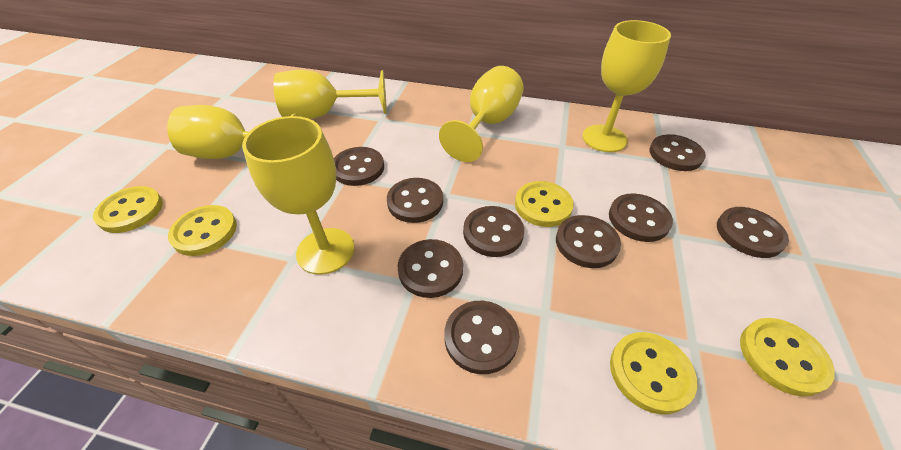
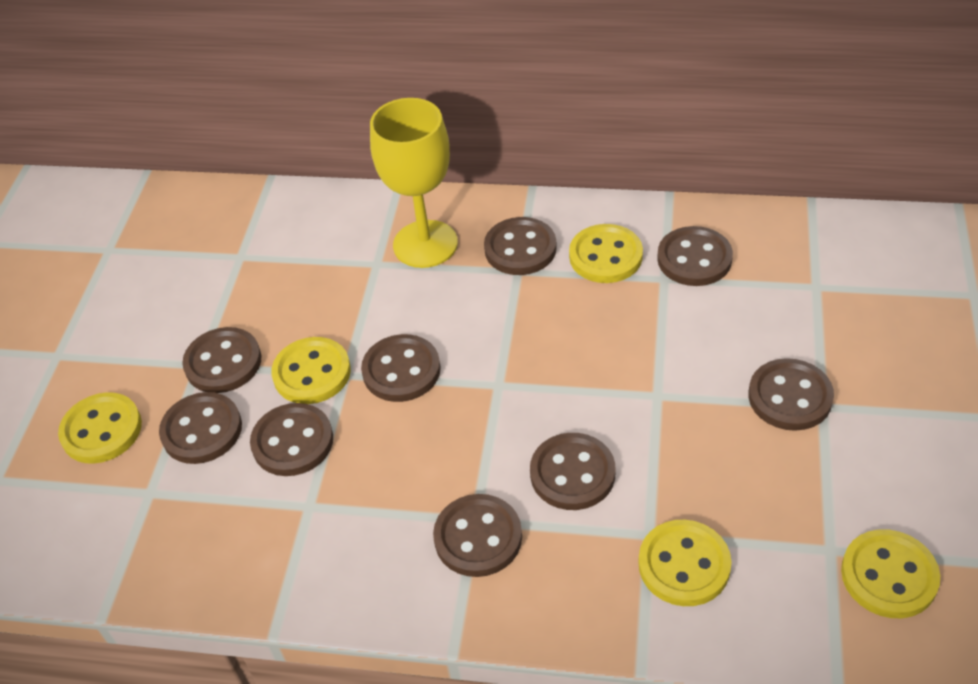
yellow goblet: 5 -> 1

